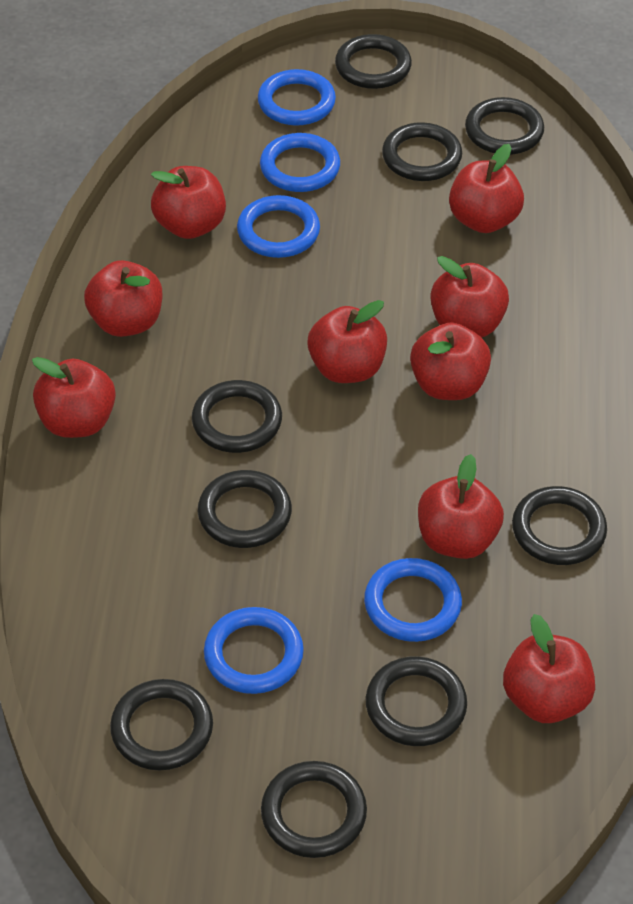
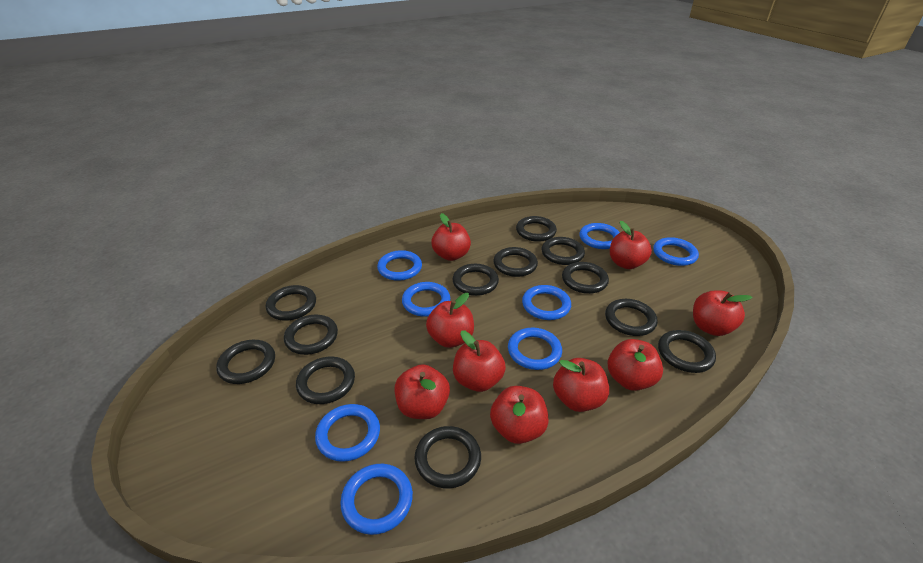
black ring: 9 -> 12
blue ring: 5 -> 8

